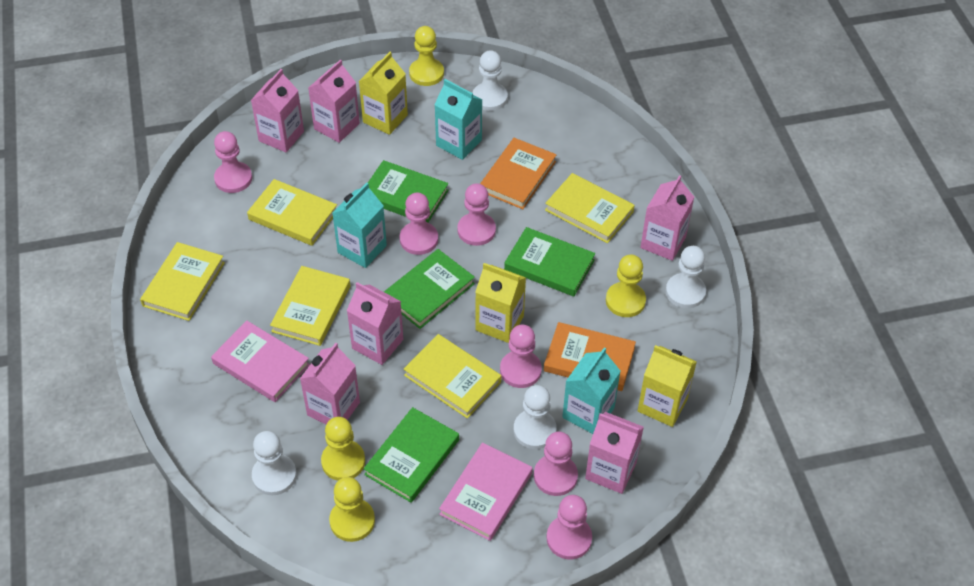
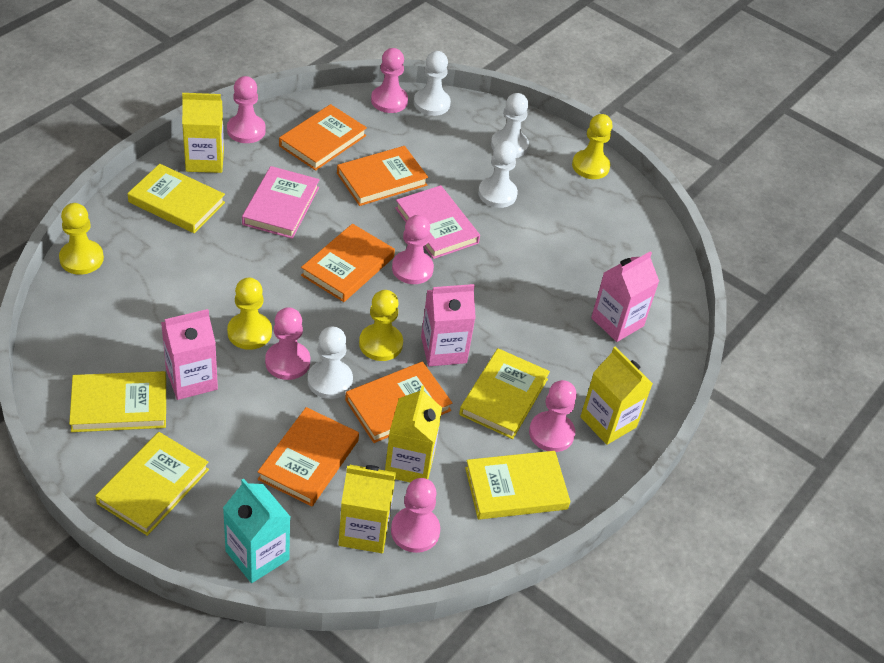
green book: 4 -> 0
orange book: 2 -> 5
pink carton: 6 -> 3
turquoise carton: 3 -> 1
yellow carton: 3 -> 4

